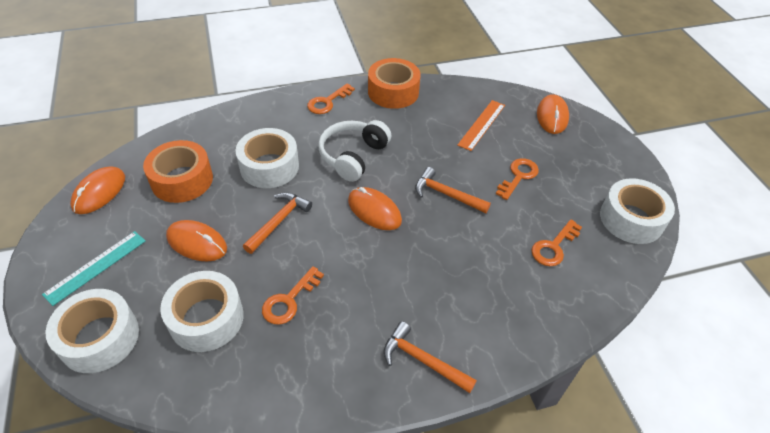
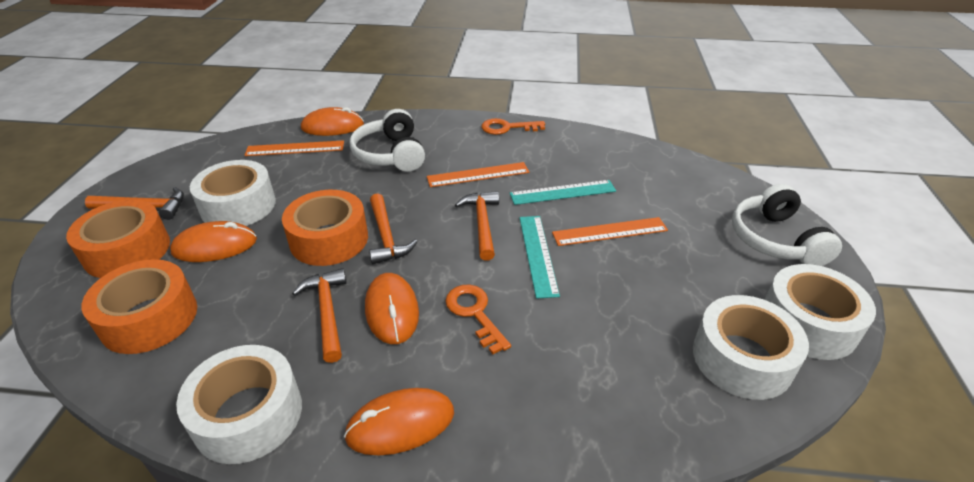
orange hammer: 3 -> 4
orange key: 4 -> 2
orange ruler: 1 -> 3
orange tape: 2 -> 3
turquoise ruler: 1 -> 2
white headphones: 1 -> 2

